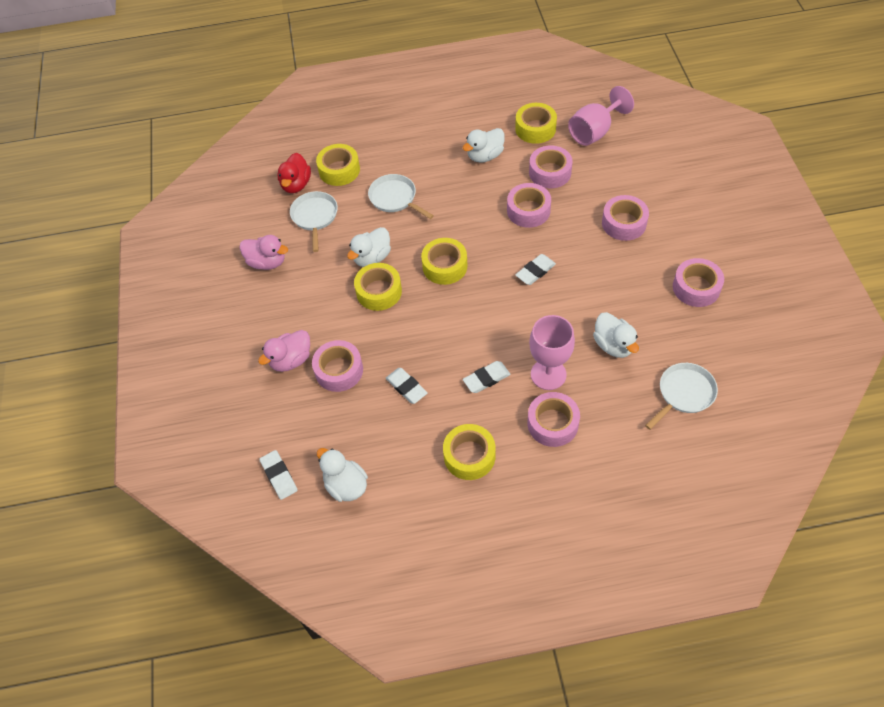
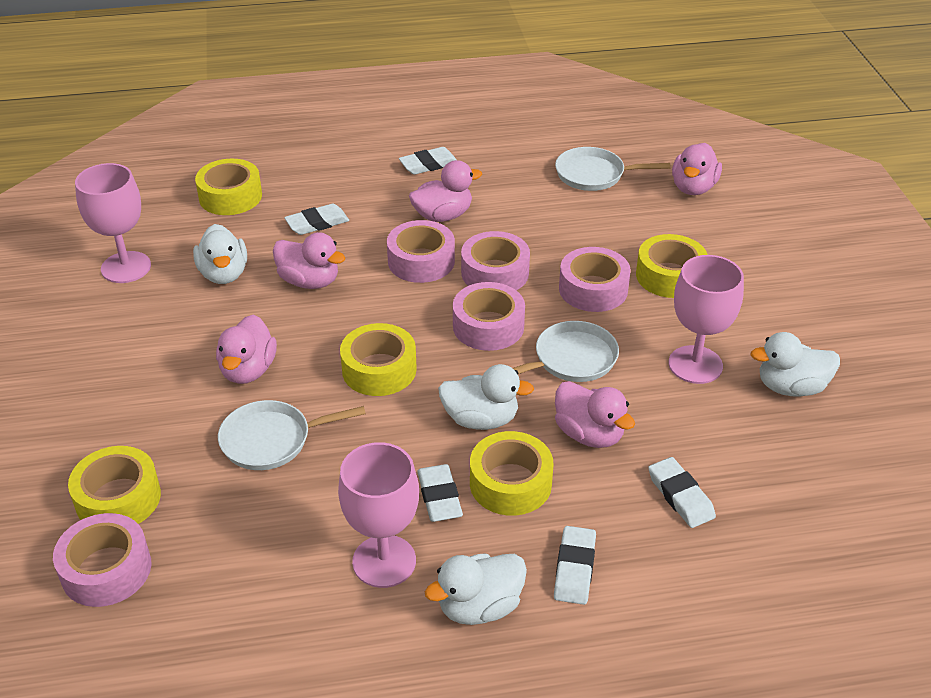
pink duck: 2 -> 5
pink goblet: 2 -> 3
pink tape: 6 -> 5
red duck: 1 -> 0
white eraser: 4 -> 5

